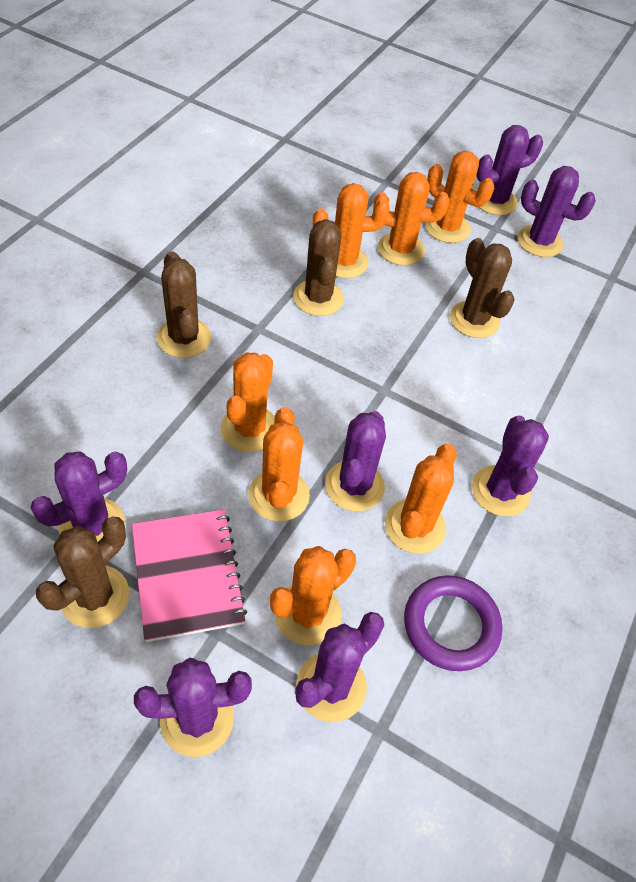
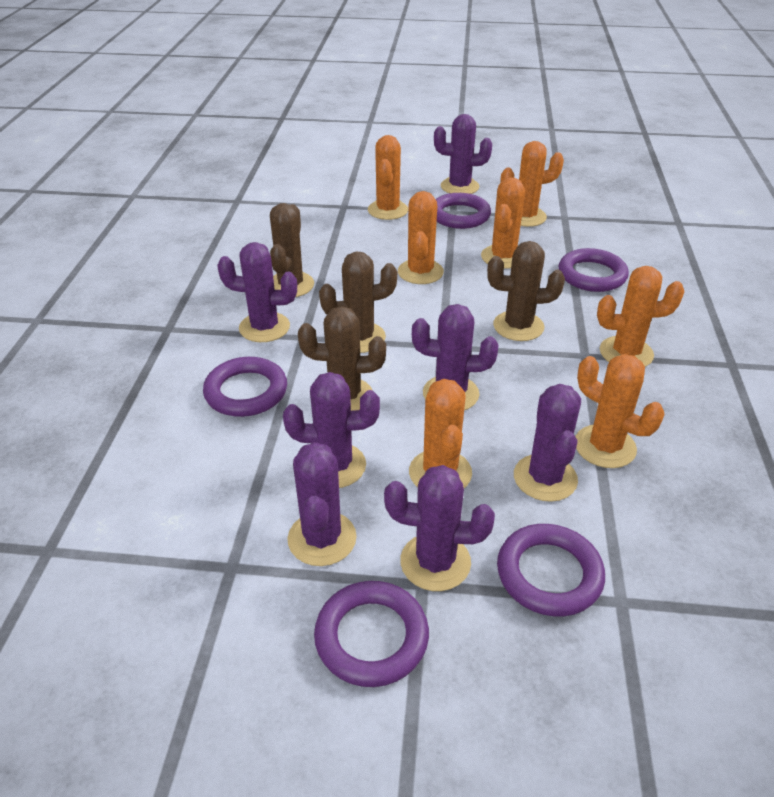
pink notebook: 1 -> 0
purple ring: 1 -> 5

